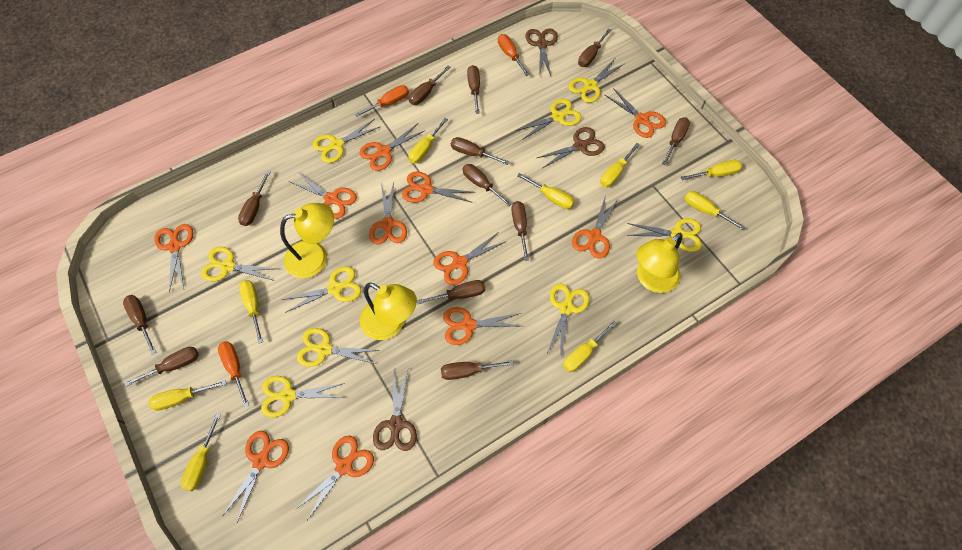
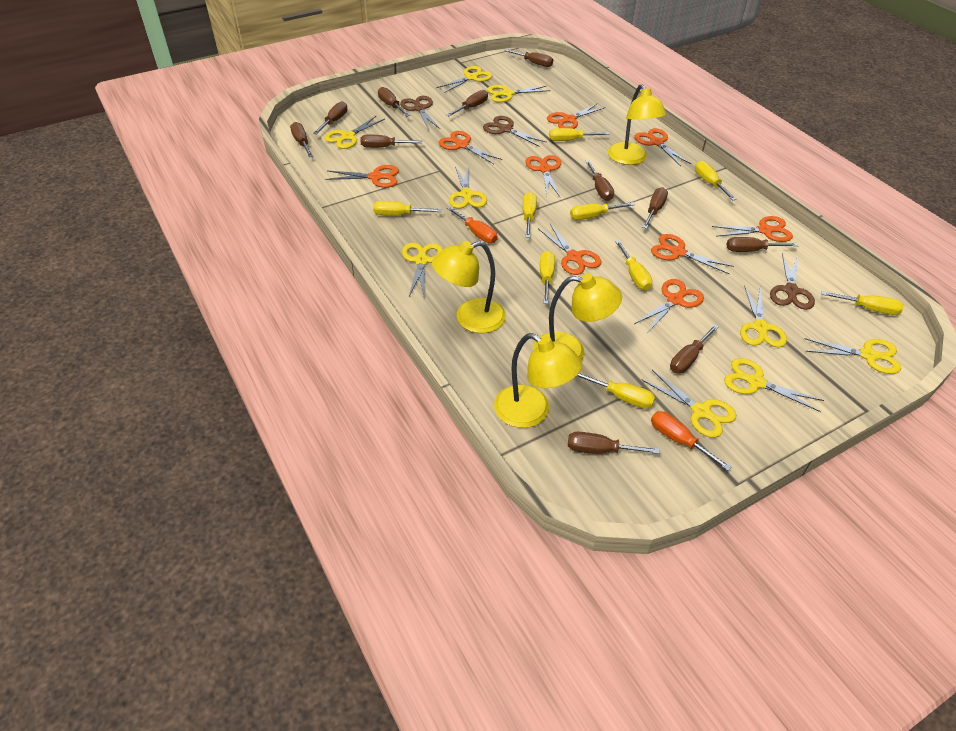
brown screwdriver: 12 -> 11
orange scissors: 11 -> 9
orange screwdriver: 3 -> 2
yellow lamp: 3 -> 4

